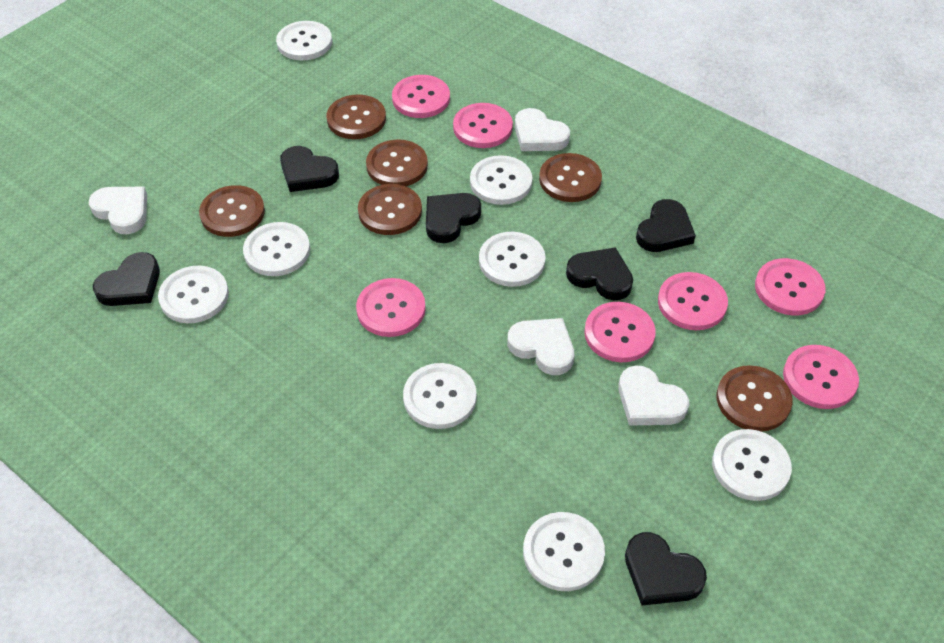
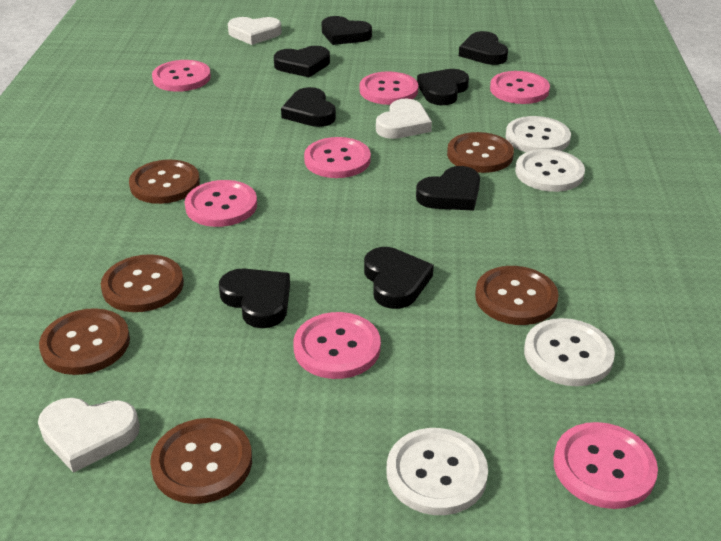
black heart: 6 -> 8
white button: 8 -> 4
white heart: 4 -> 3

